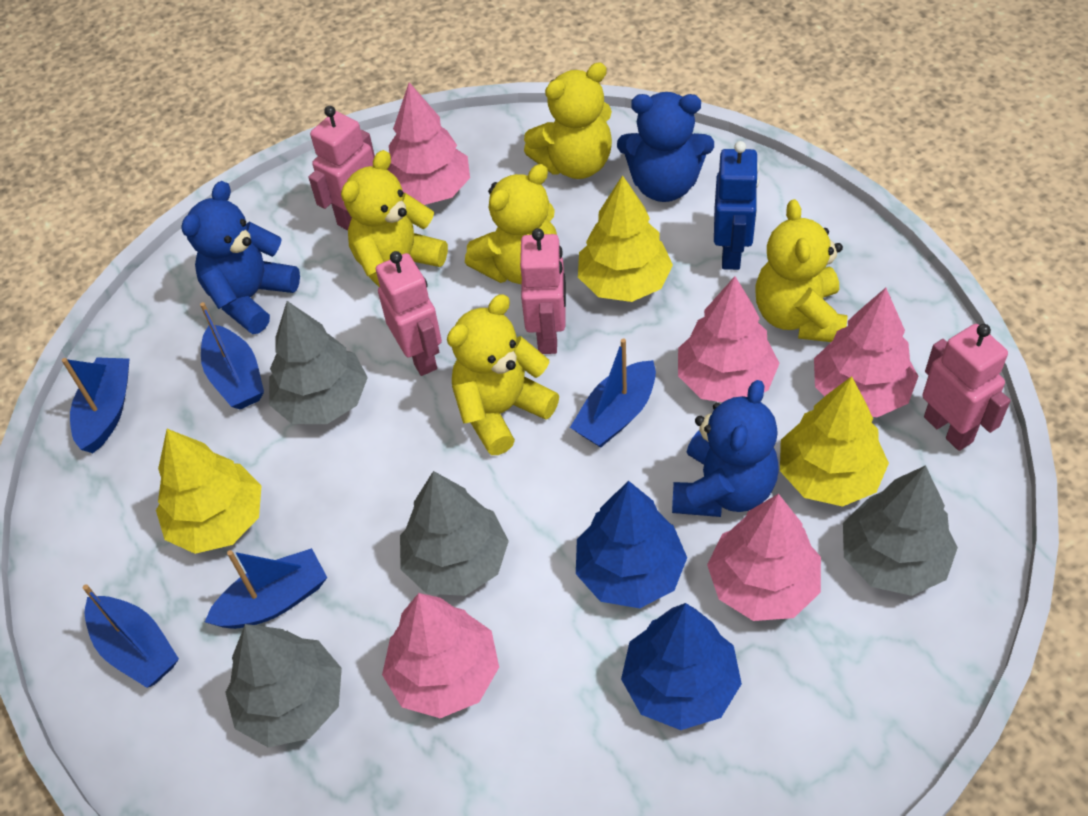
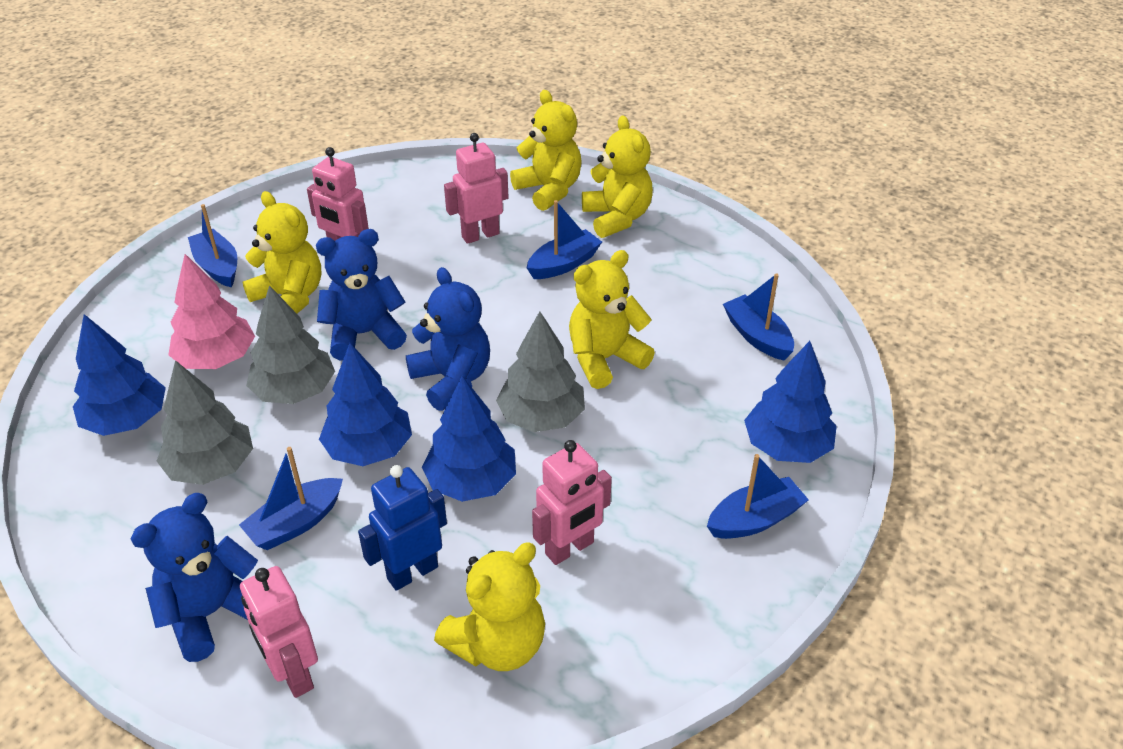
blue tree: 2 -> 4
grey tree: 4 -> 3
pink tree: 5 -> 1
yellow tree: 3 -> 0

